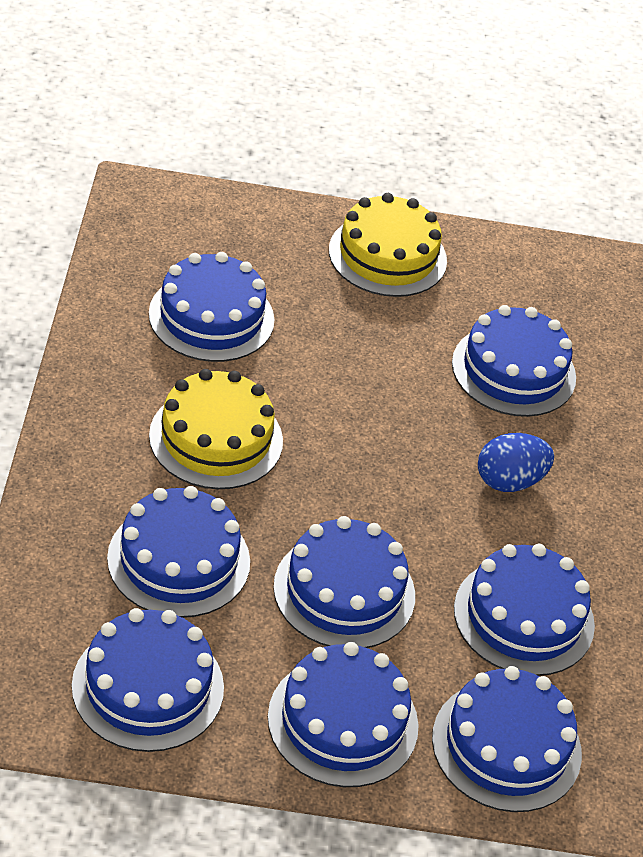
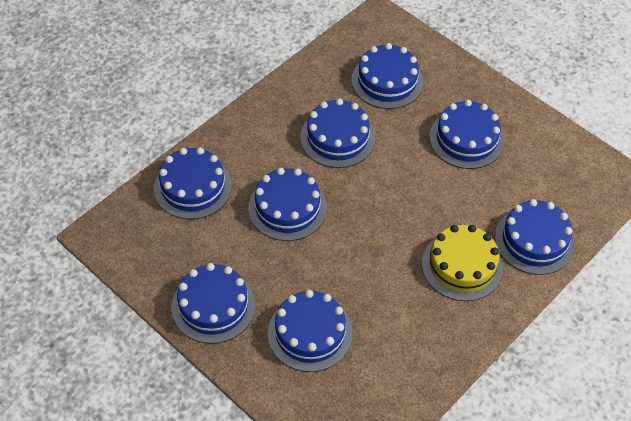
blue egg: 1 -> 0
yellow cake: 2 -> 1

